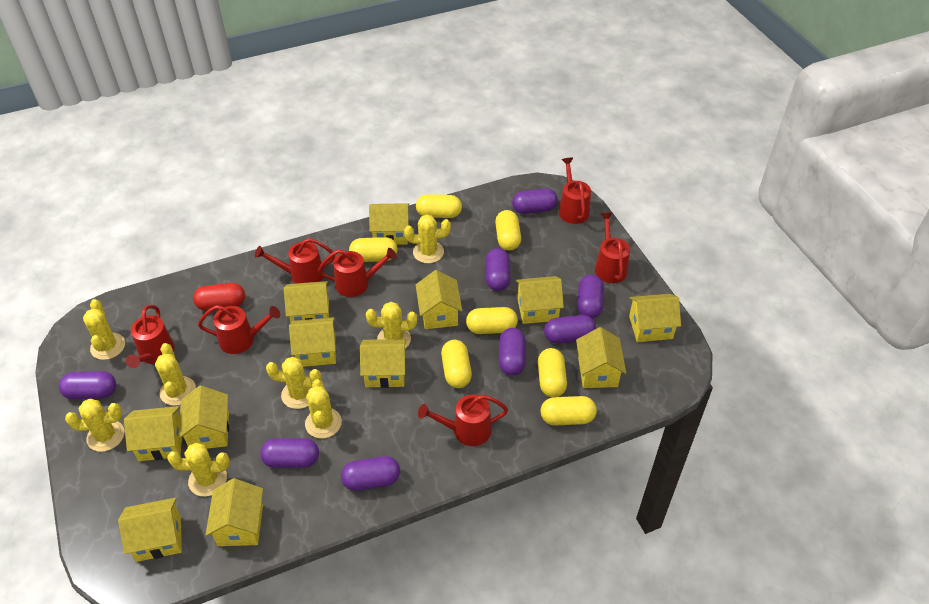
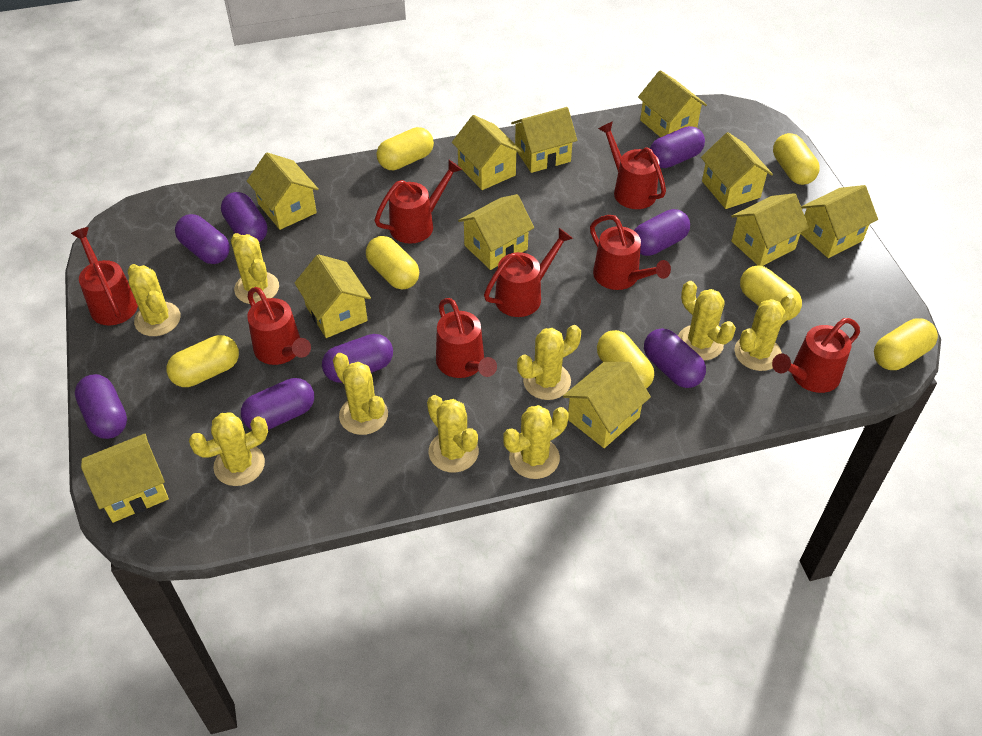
red capsule: 1 -> 0
red watering can: 7 -> 8
yellow cactus: 8 -> 9
yellow house: 12 -> 11

